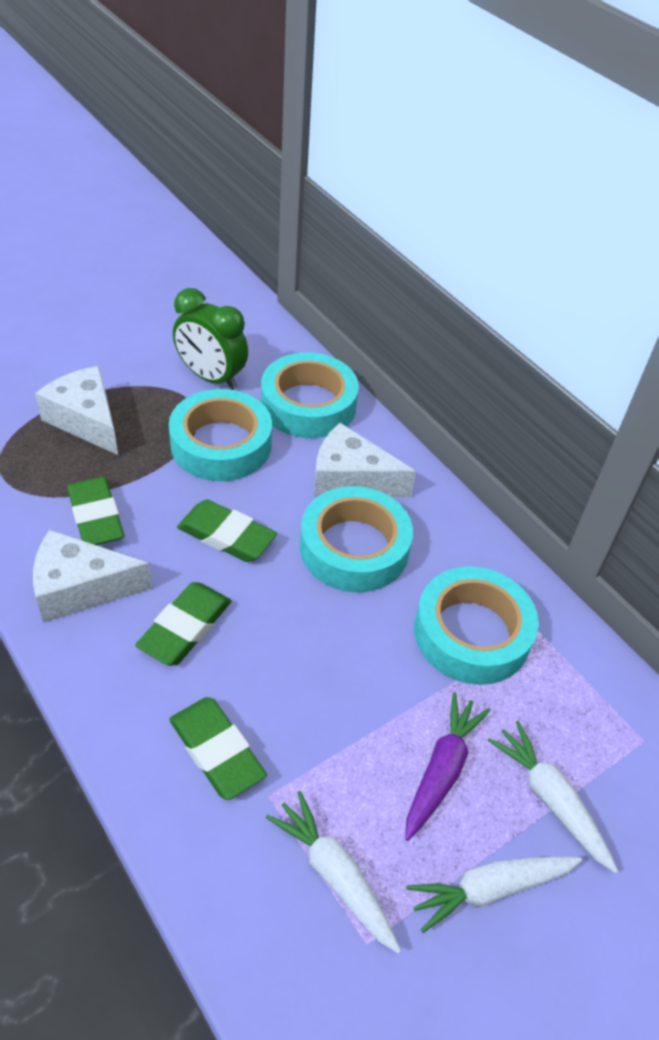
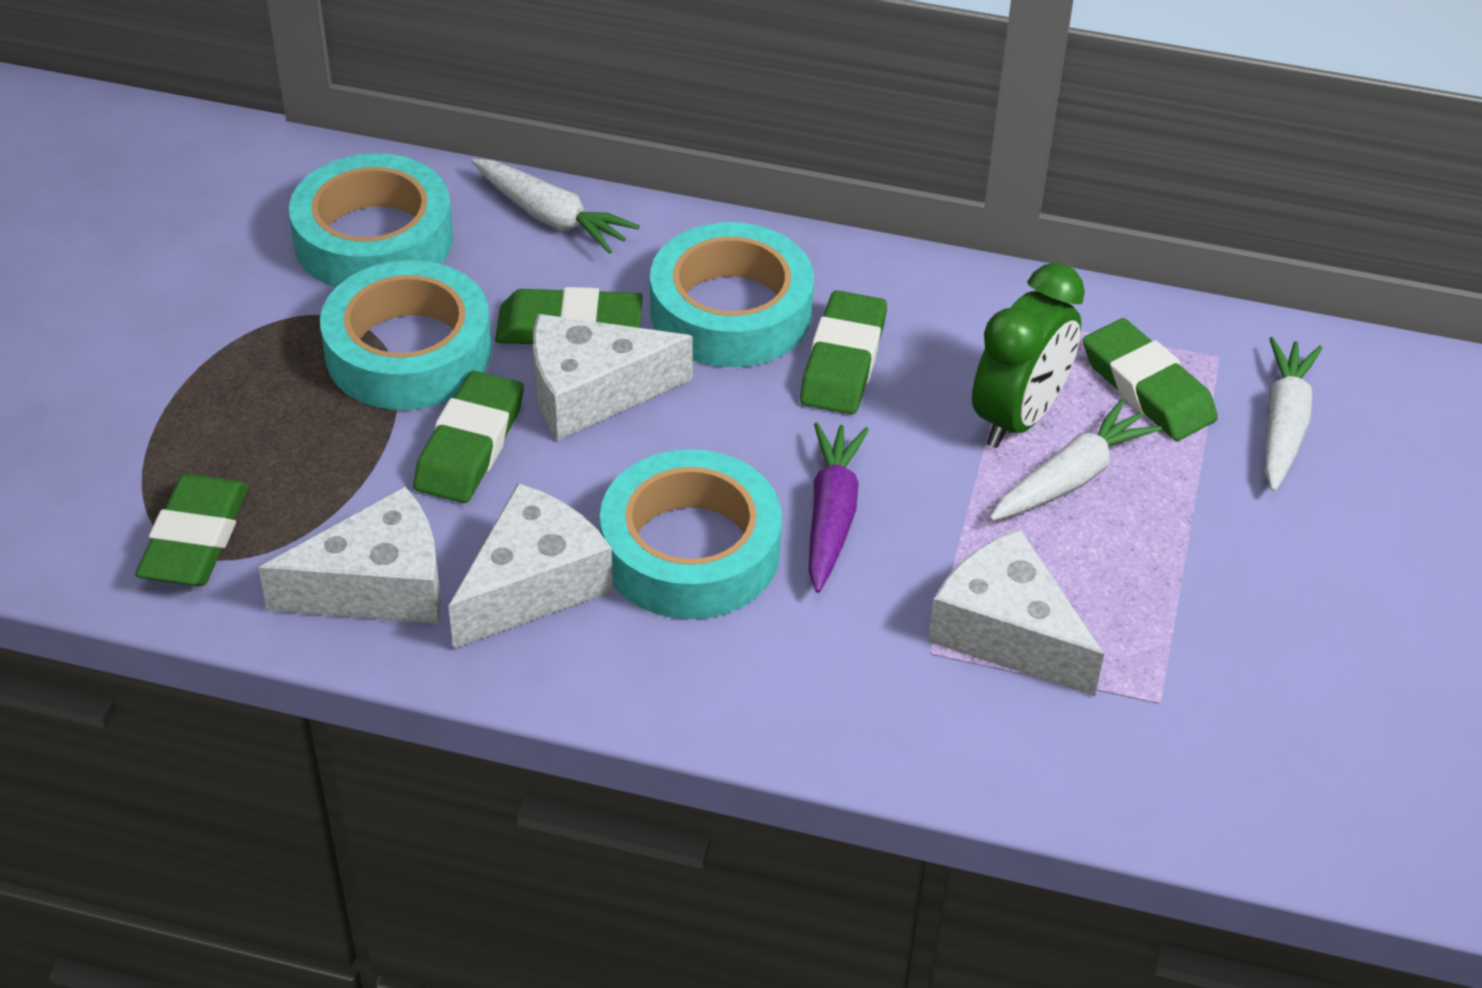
green eraser: 4 -> 5
white cheese: 3 -> 4

